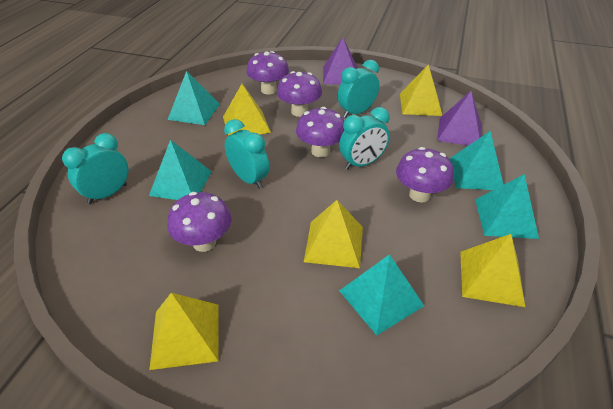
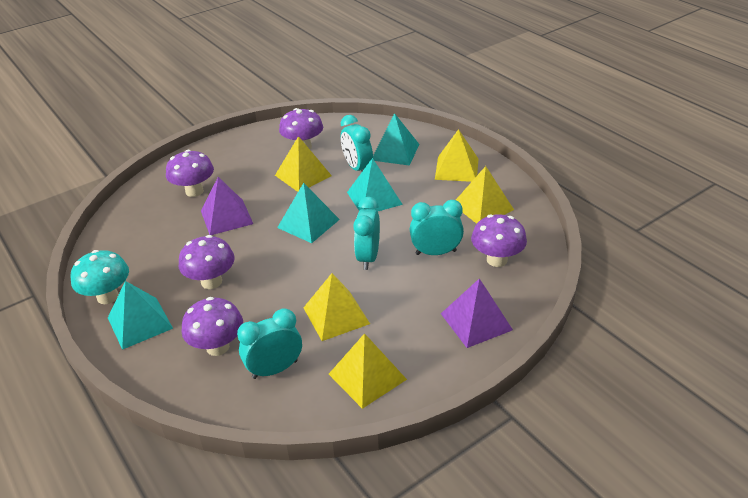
turquoise mushroom: 0 -> 1
turquoise pyramid: 5 -> 4

